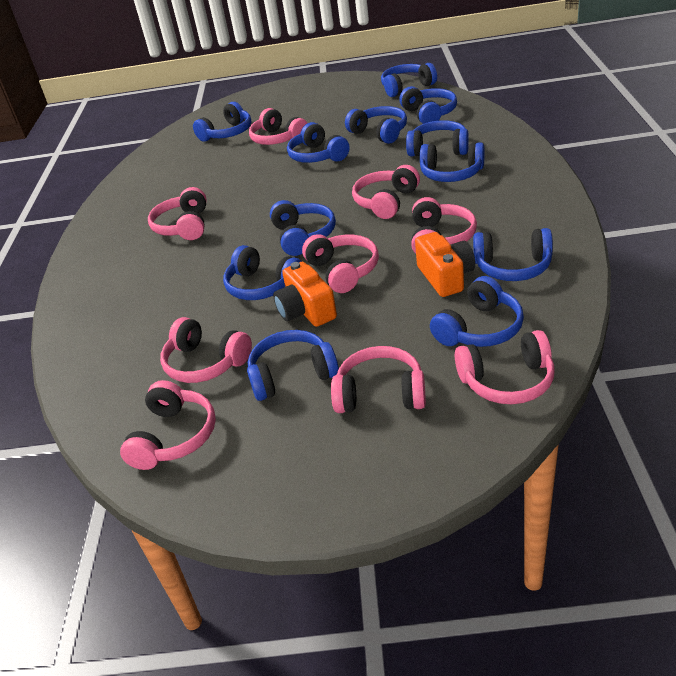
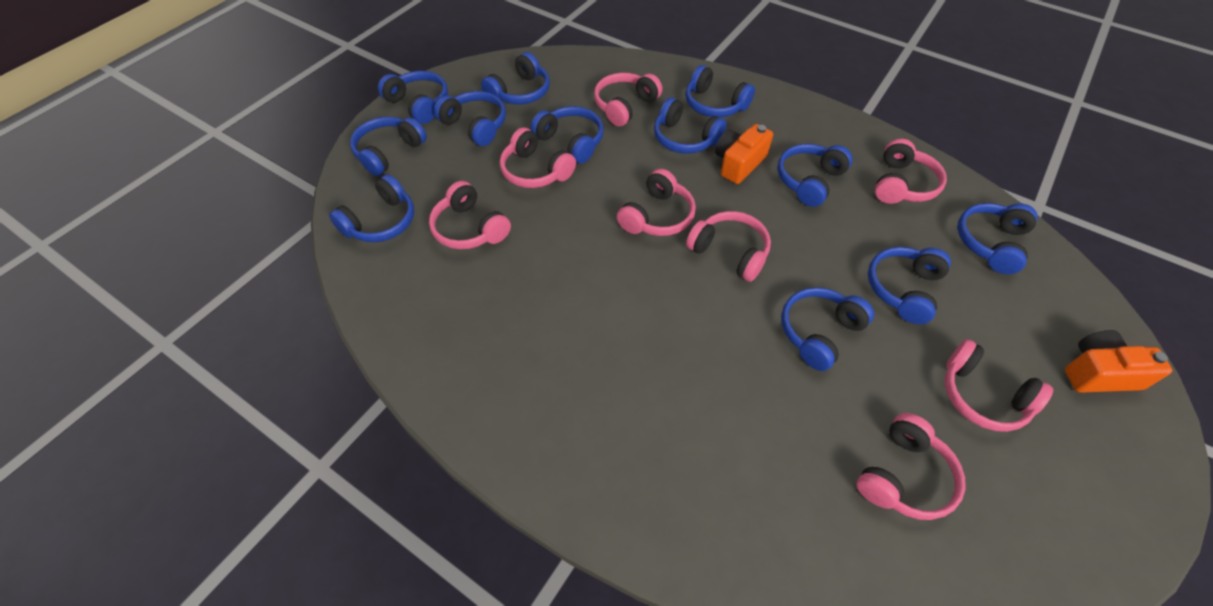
pink headphones: 9 -> 8

